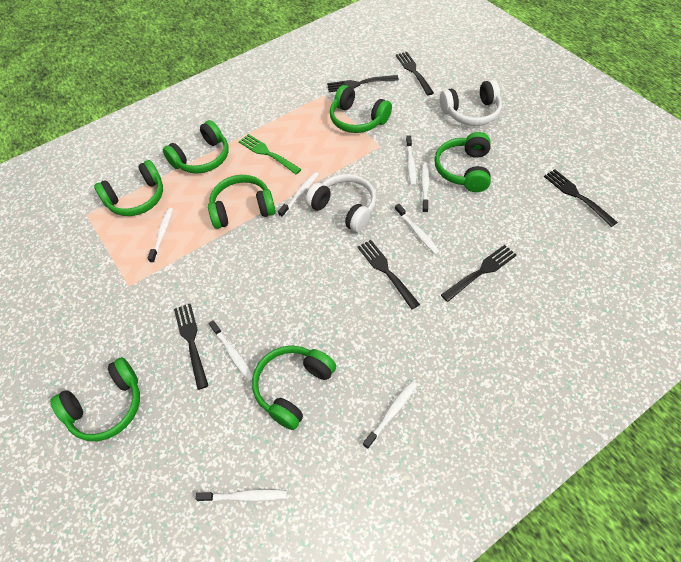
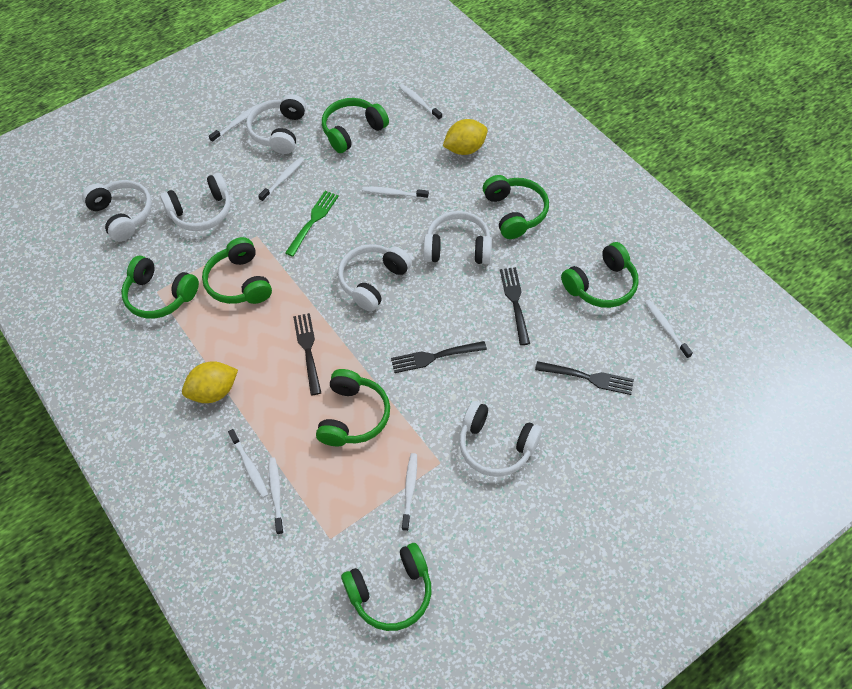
black fork: 6 -> 4
white headphones: 2 -> 6
yellow lemon: 0 -> 2

